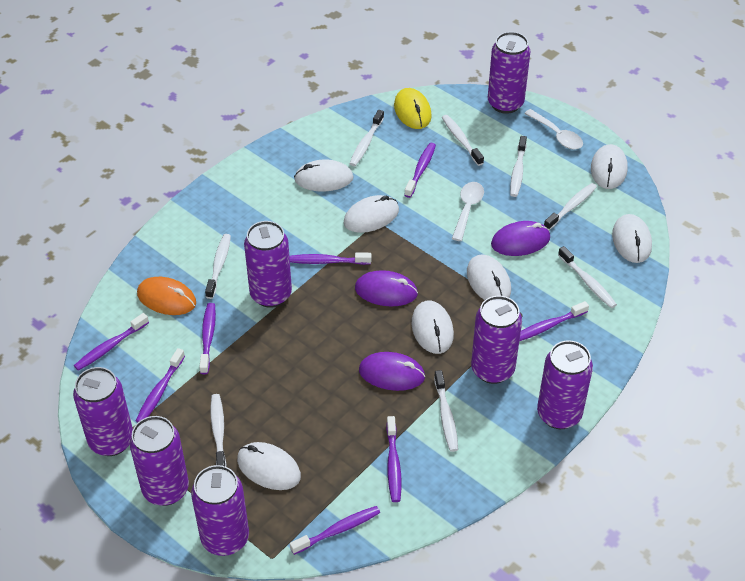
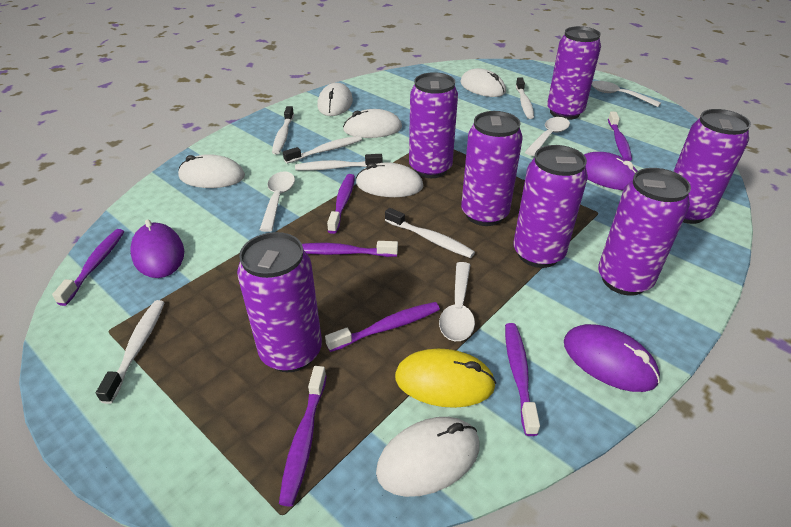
orange mouse: 1 -> 0
purple toothbrush: 8 -> 7
white mouse: 7 -> 6
white spoon: 2 -> 4
white toothbrush: 8 -> 6

